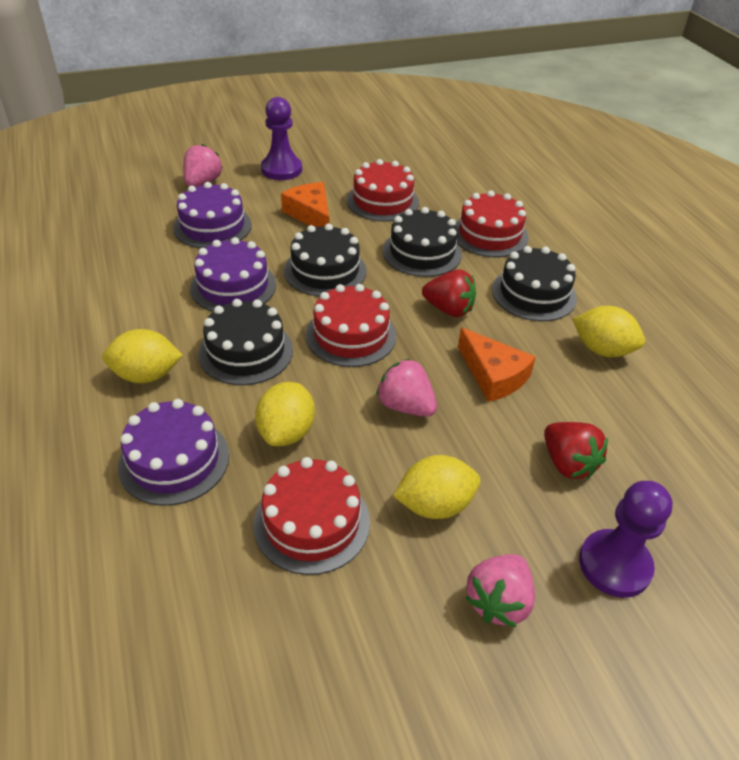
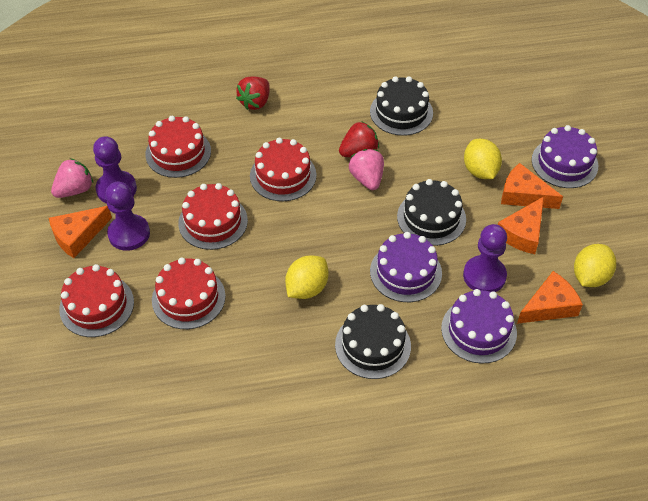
black cake: 4 -> 3
orange cheese: 2 -> 4
pink strawberry: 3 -> 2
purple pawn: 2 -> 3
red cake: 4 -> 5
yellow lemon: 4 -> 3

